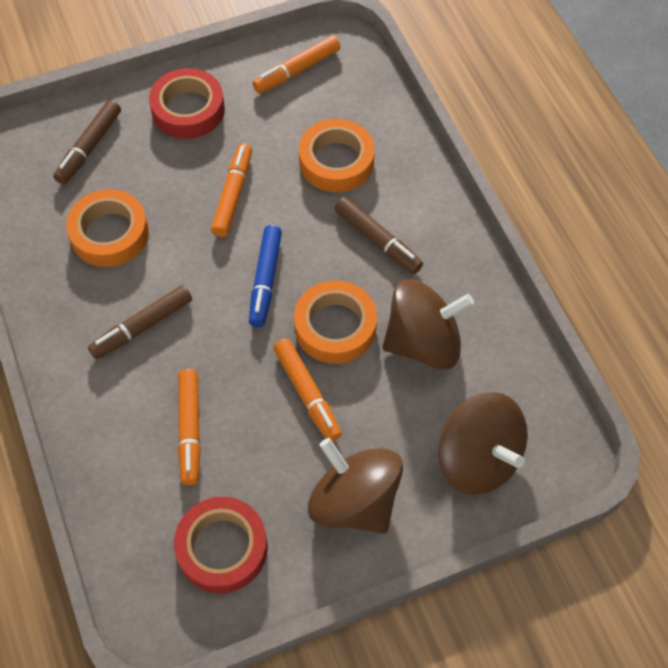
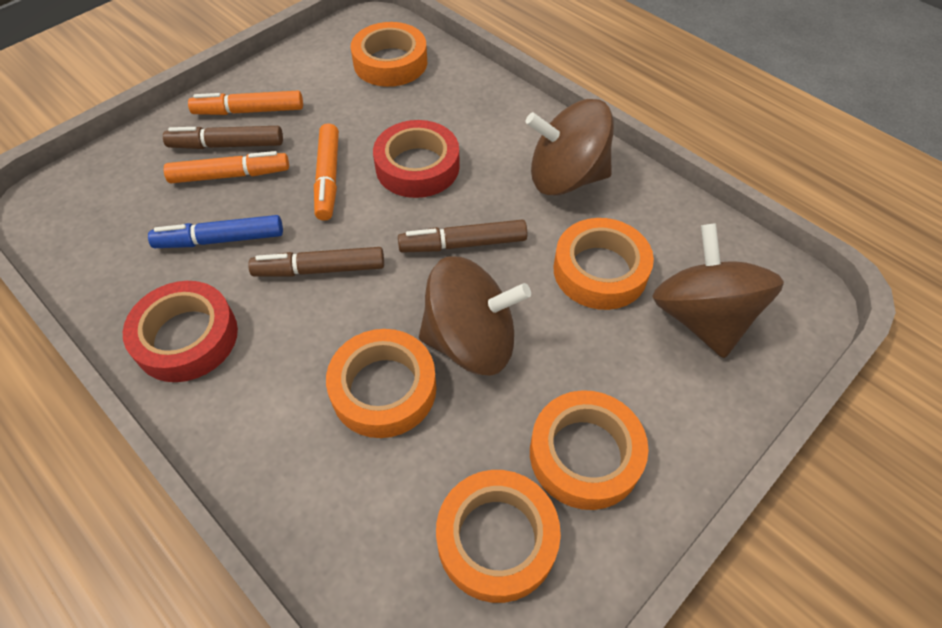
orange marker: 4 -> 3
orange tape: 3 -> 5

